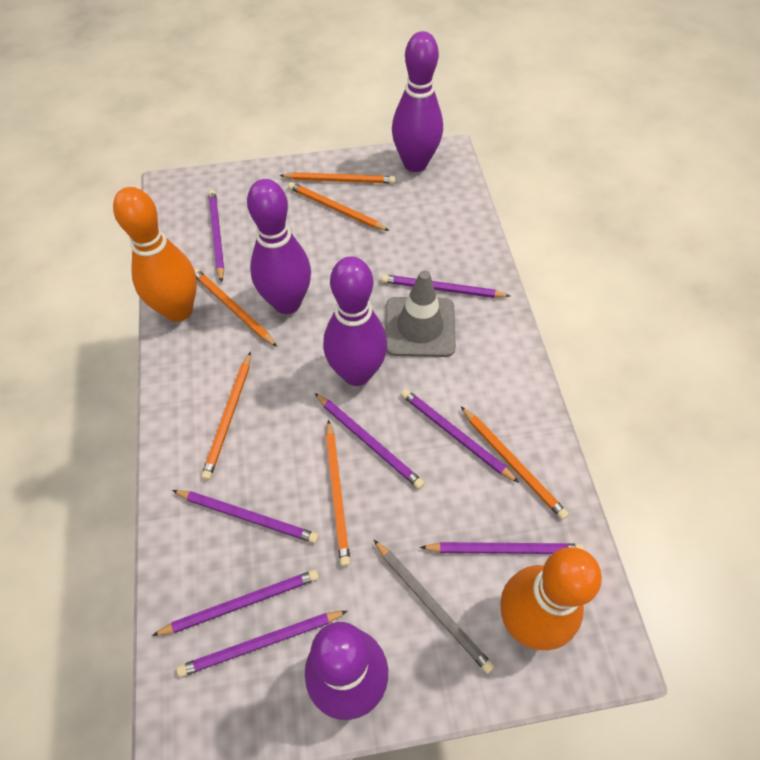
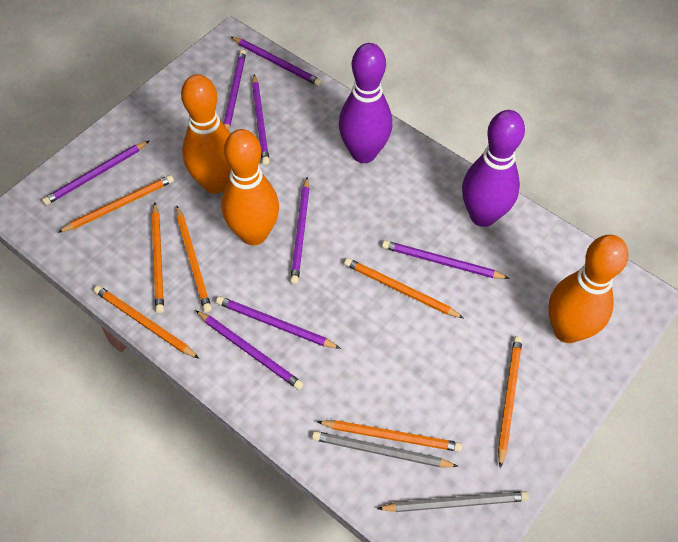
grey pencil: 1 -> 2
grey traffic cone: 1 -> 0
orange bowling pin: 2 -> 3
orange pencil: 6 -> 7
purple bowling pin: 4 -> 2

